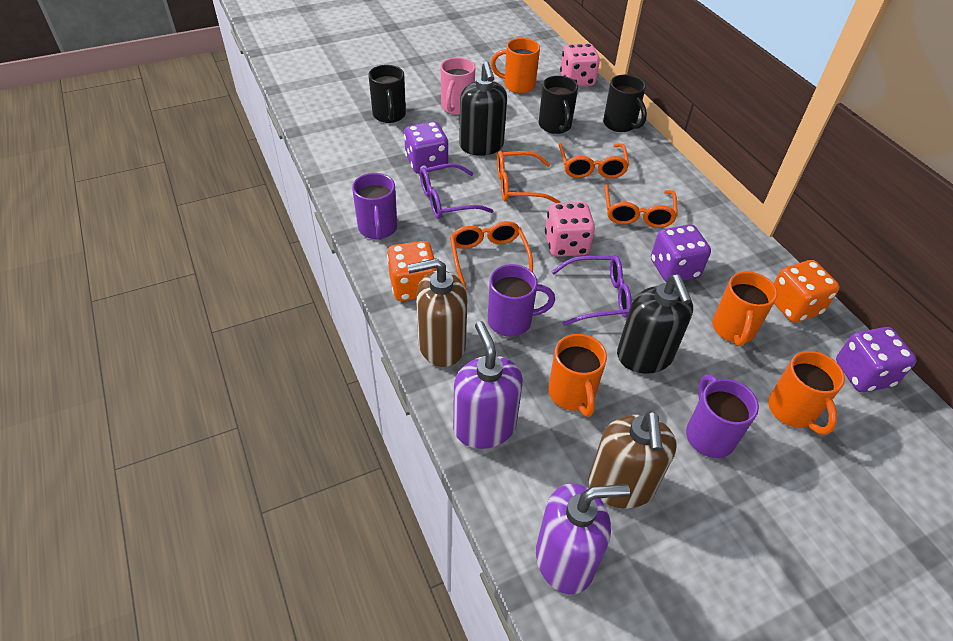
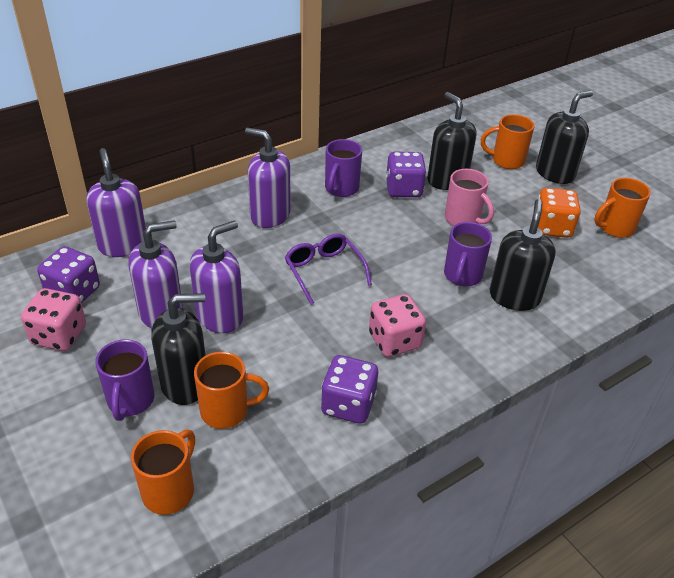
black mug: 3 -> 0
black soap dispenser: 2 -> 4
brown soap dispenser: 2 -> 0
orange dice: 2 -> 1
orange glasses: 4 -> 0
purple glasses: 2 -> 1
purple soap dispenser: 2 -> 4

